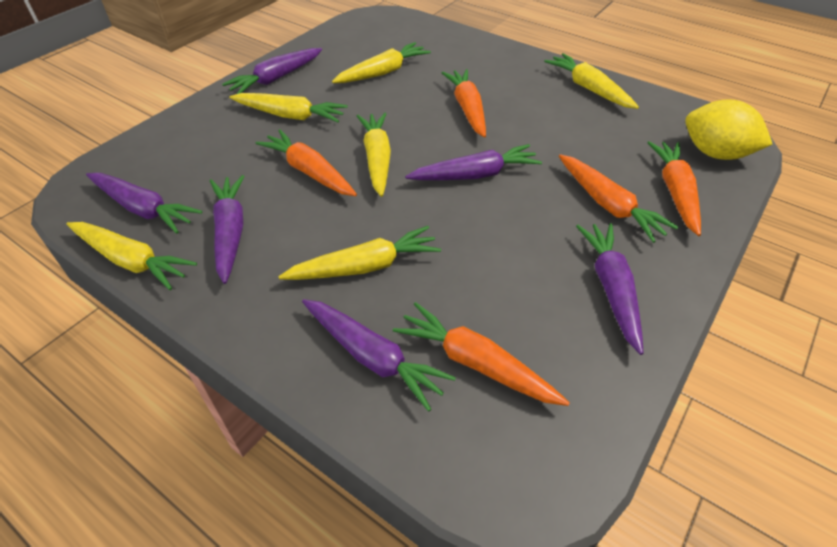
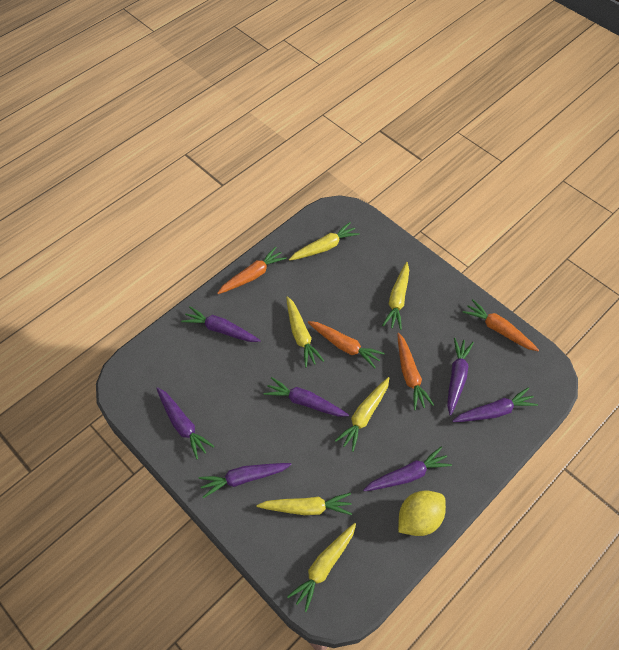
orange carrot: 5 -> 4
purple carrot: 6 -> 7

